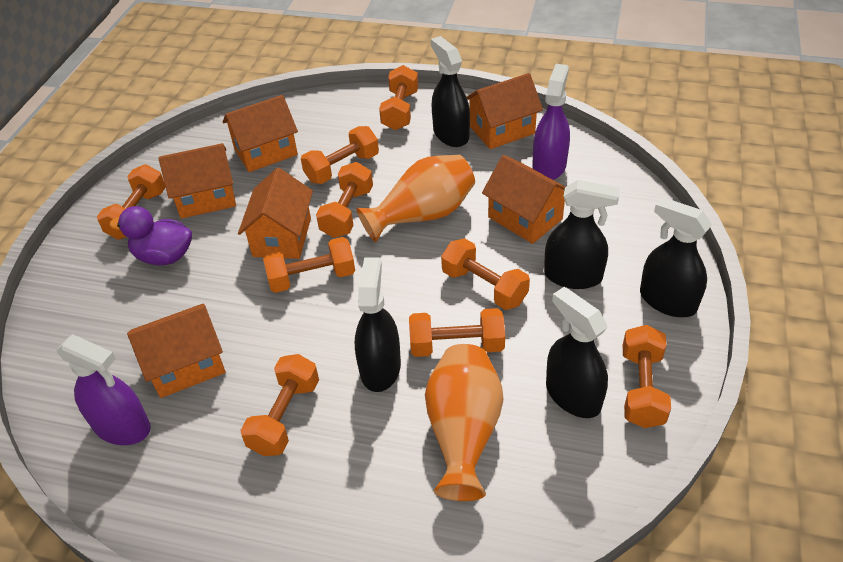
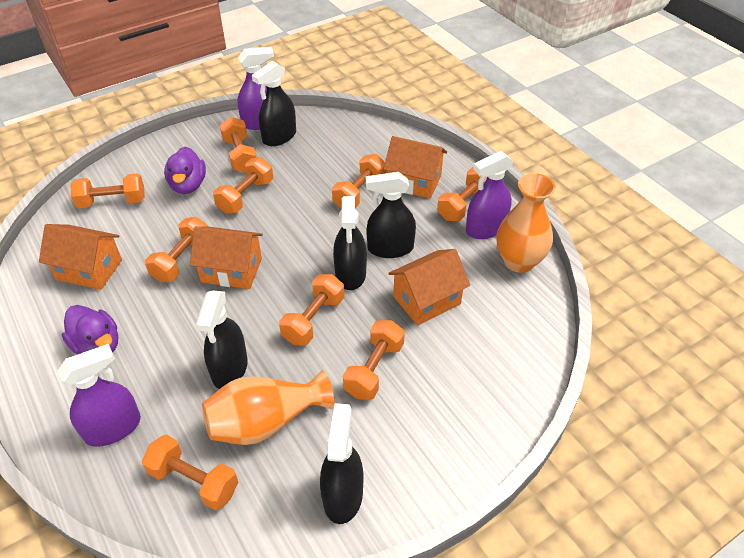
orange house: 6 -> 4
purple duck: 1 -> 2
purple spray bottle: 2 -> 3

